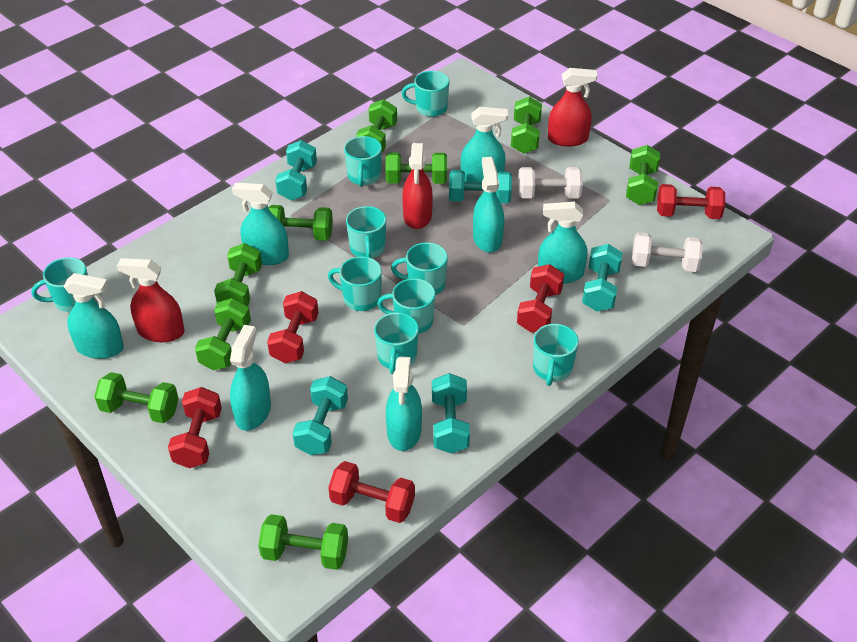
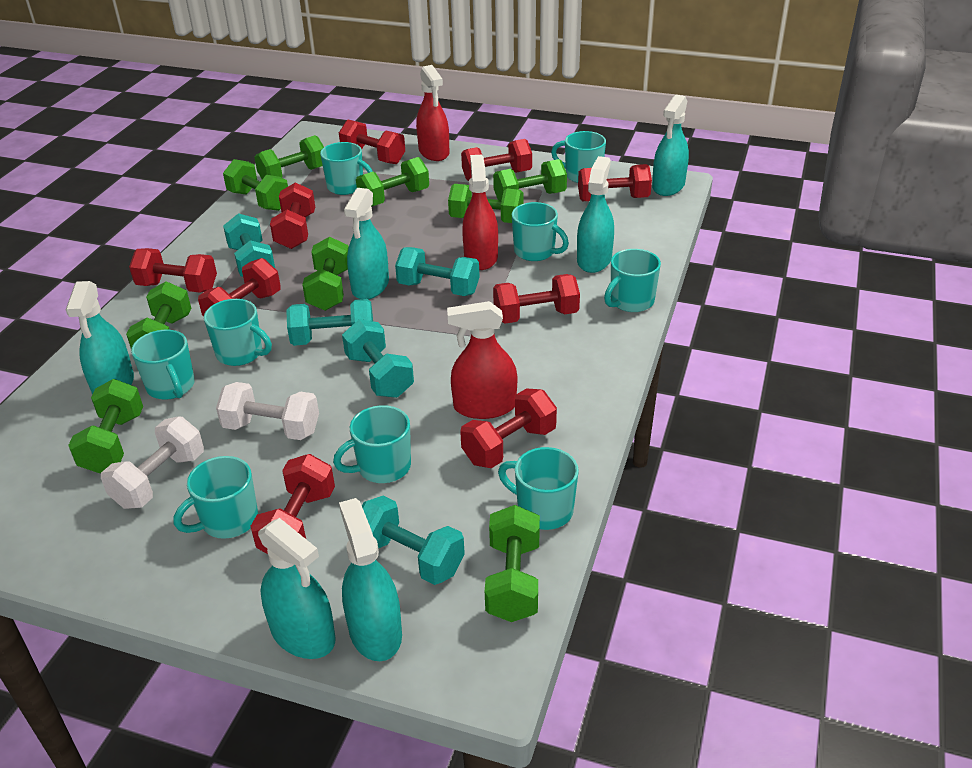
red dumbbell: 5 -> 9
turquoise spray bottle: 7 -> 6

